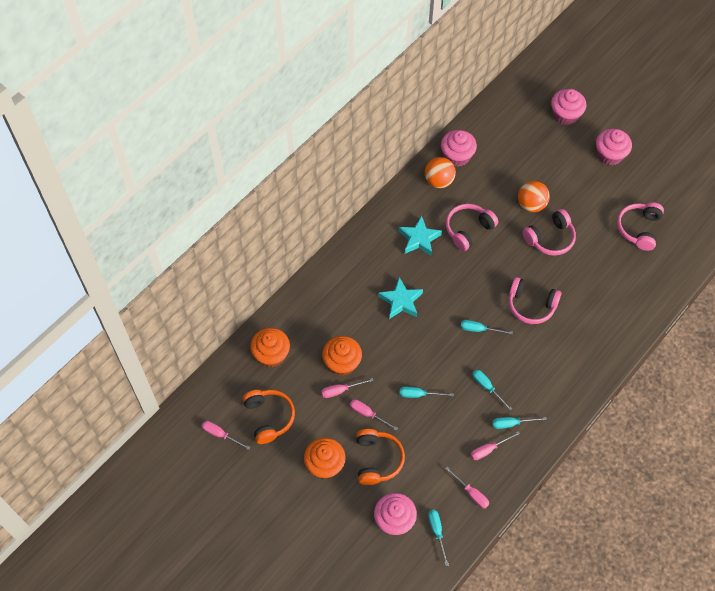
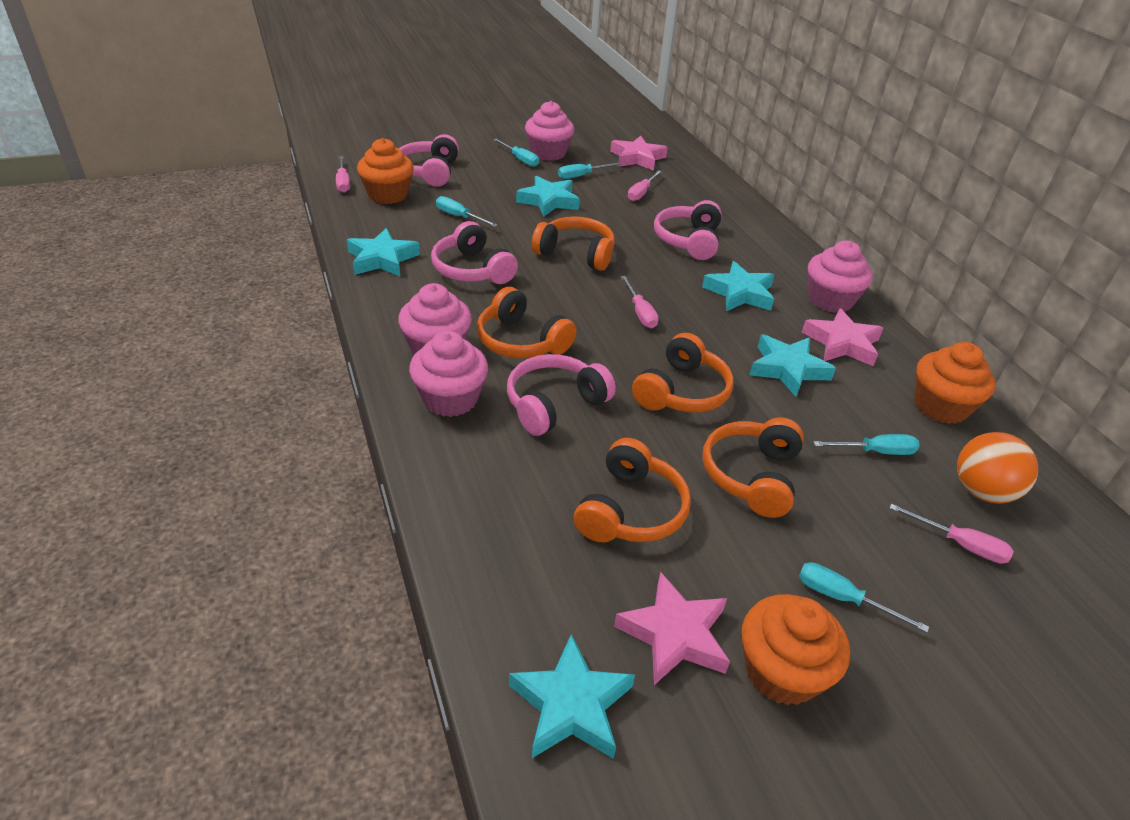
orange ball: 2 -> 1
orange headphones: 2 -> 5
pink screwdriver: 5 -> 4
pink star: 0 -> 3
turquoise star: 2 -> 5

